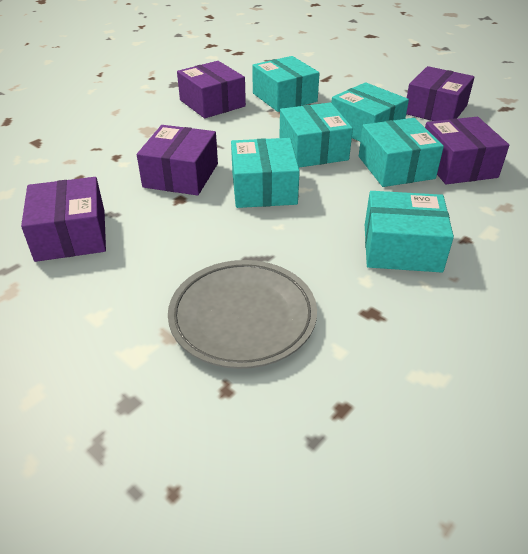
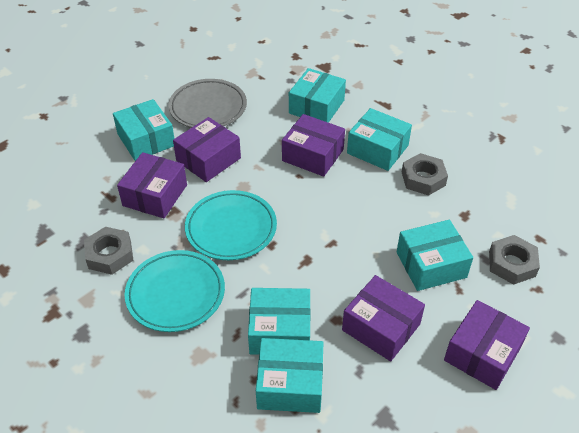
grey nut: 0 -> 3
turquoise plate: 0 -> 2

